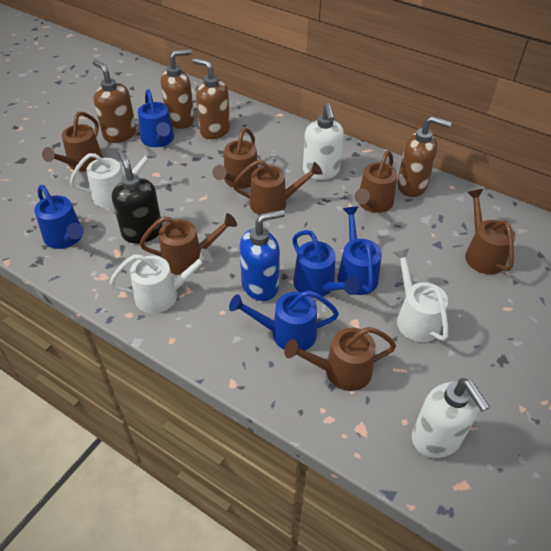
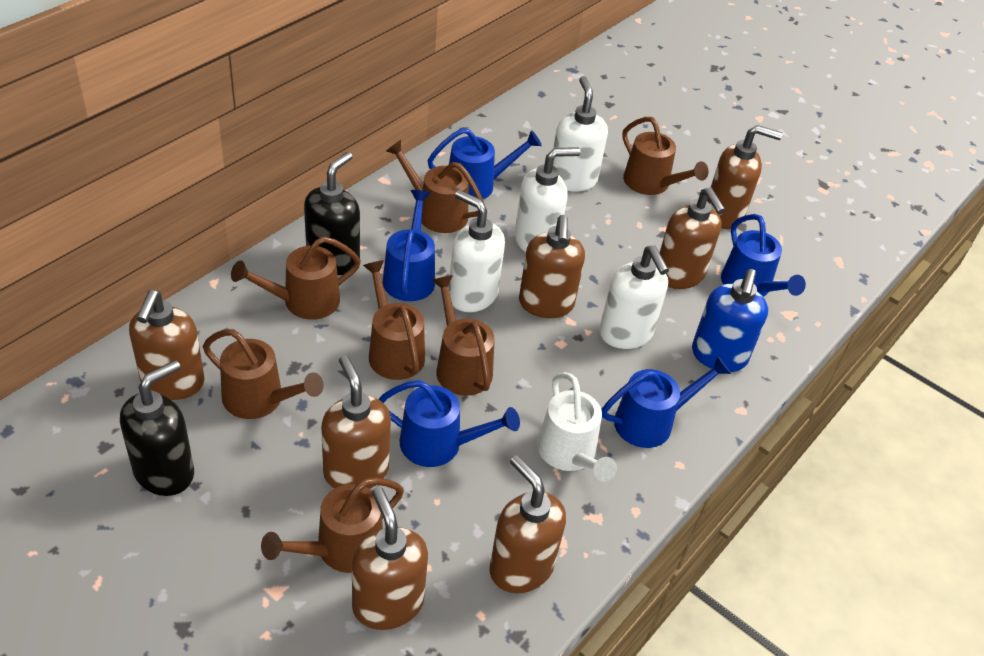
black soap dispenser: 1 -> 2
brown soap dispenser: 4 -> 7
white soap dispenser: 2 -> 4
white watering can: 3 -> 1

